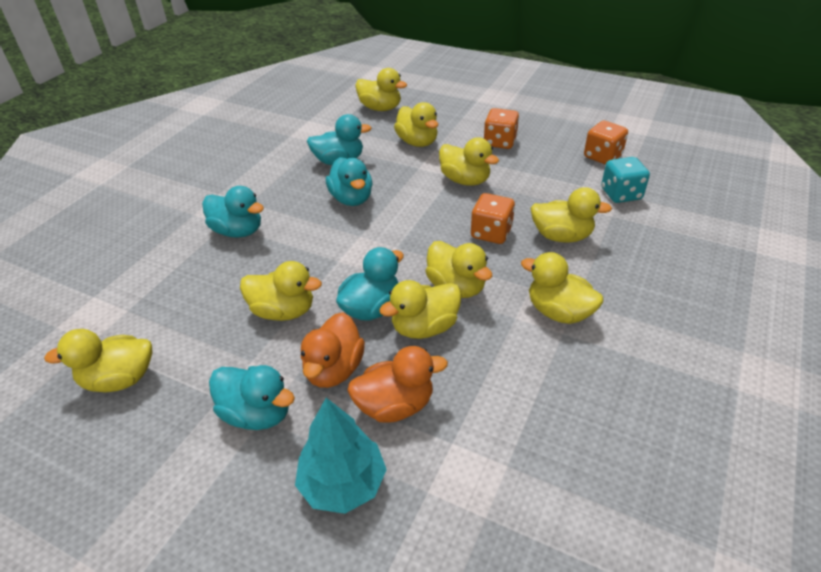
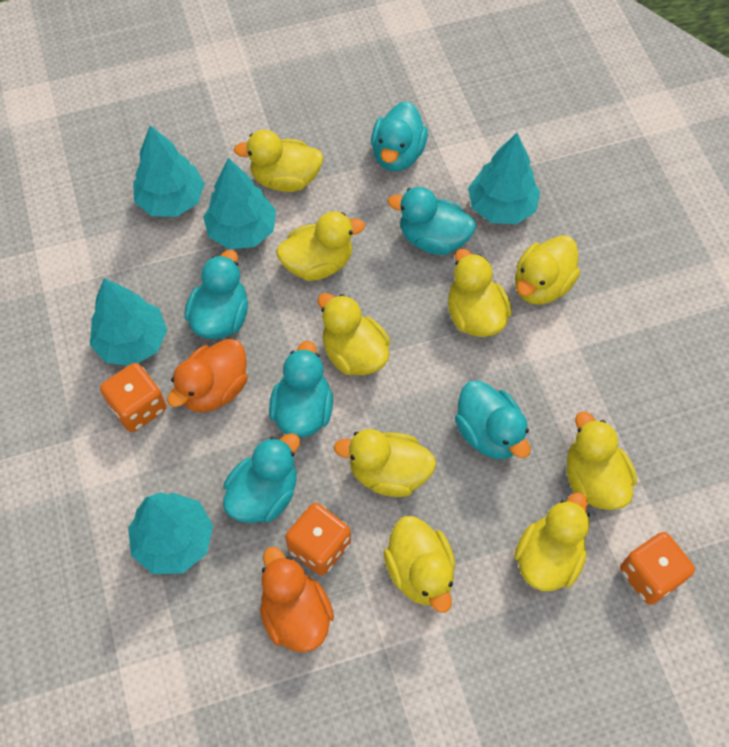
turquoise dice: 1 -> 0
turquoise duck: 5 -> 6
turquoise tree: 1 -> 5

